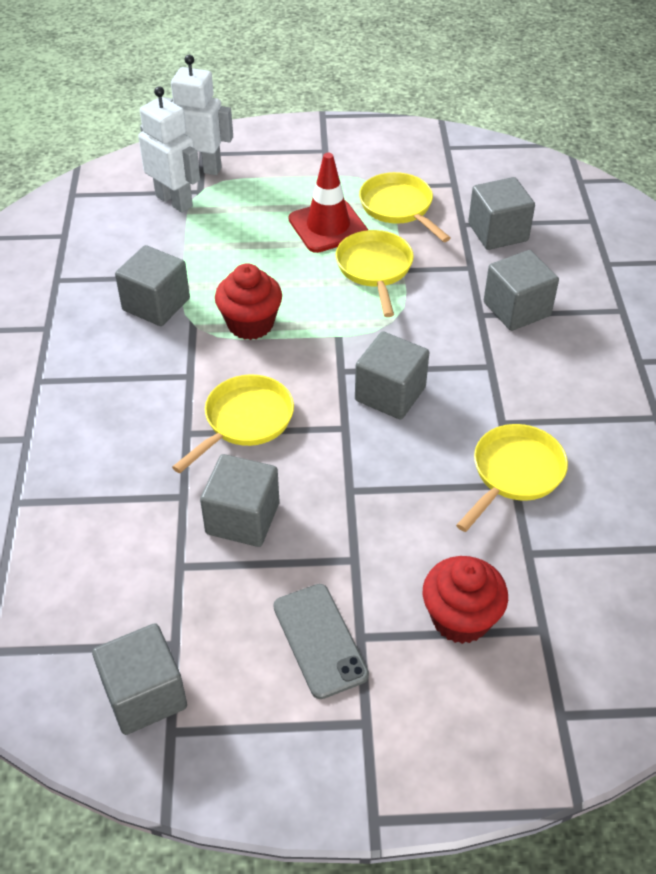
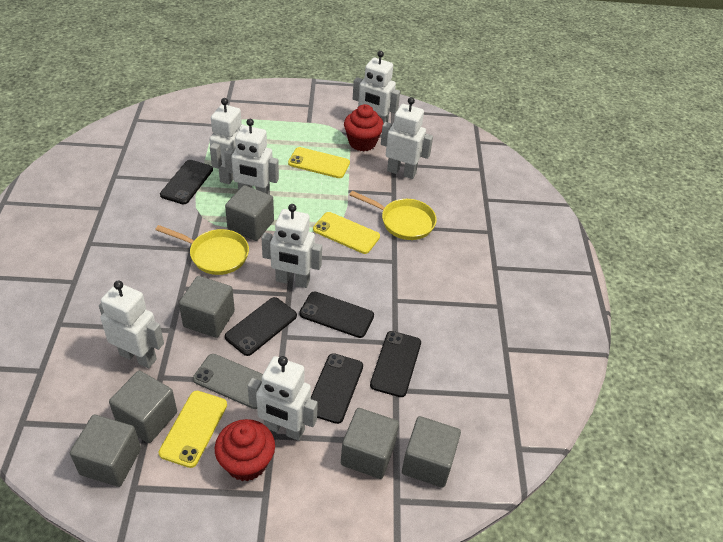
black phone: 0 -> 5
red traffic cone: 1 -> 0
white robot: 2 -> 7
yellow pan: 4 -> 2
yellow phone: 0 -> 3

